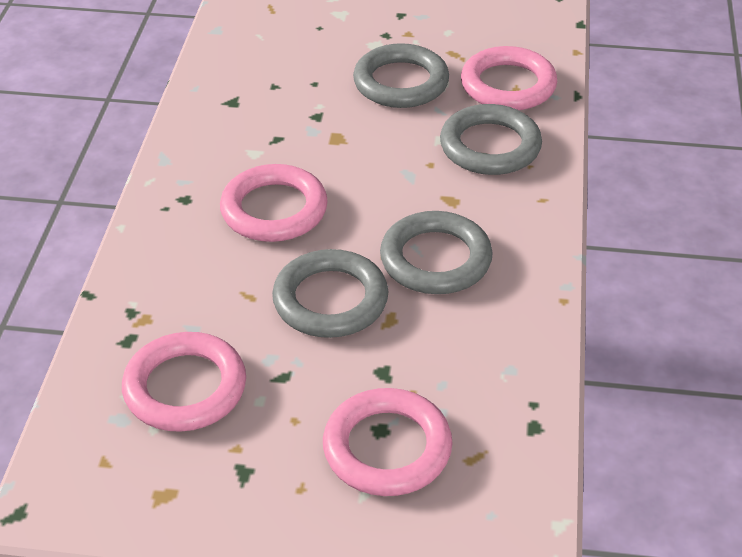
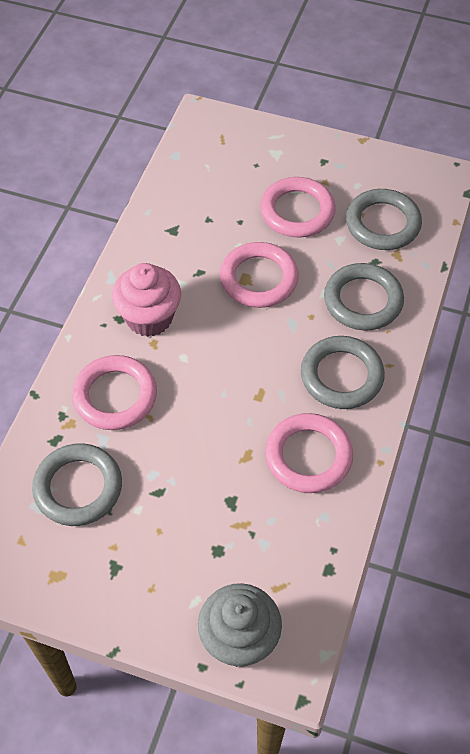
grey cupcake: 0 -> 1
pink cupcake: 0 -> 1

